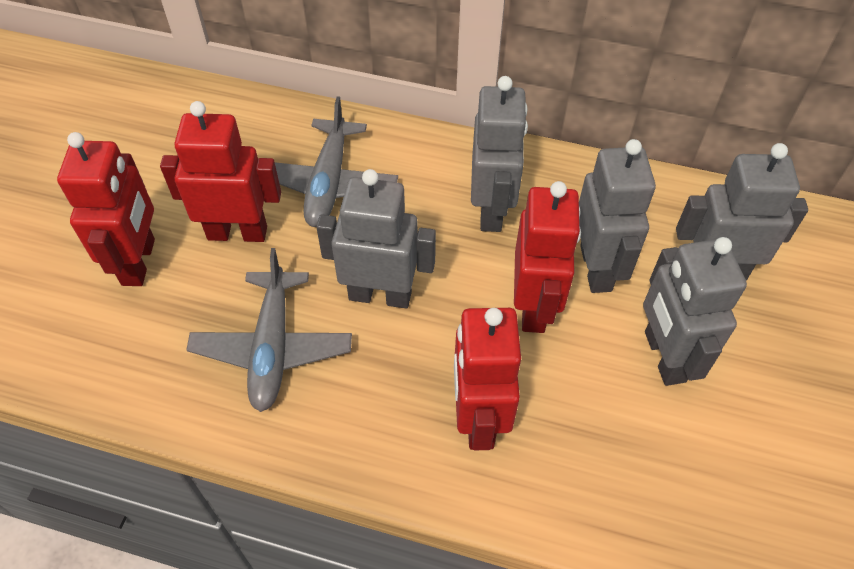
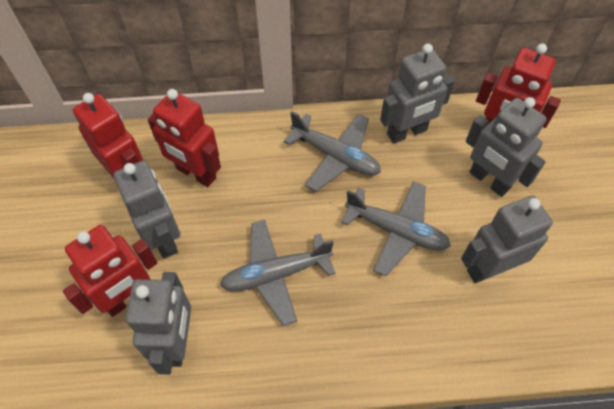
grey plane: 2 -> 3

